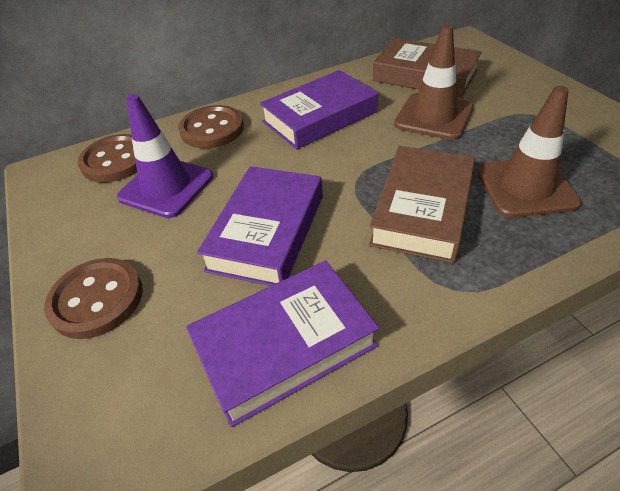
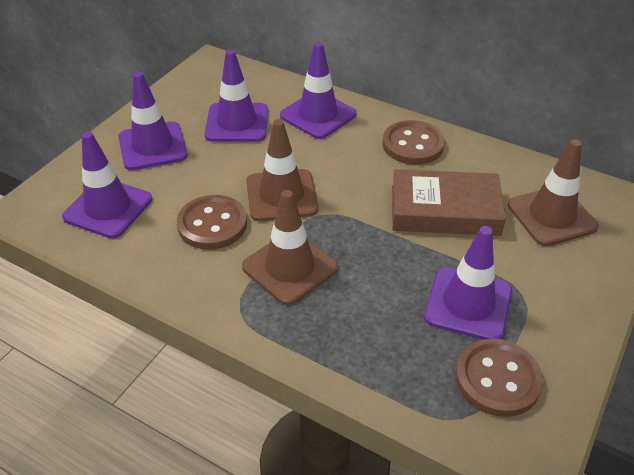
brown book: 2 -> 1
brown traffic cone: 2 -> 3
purple book: 3 -> 0
purple traffic cone: 1 -> 5

